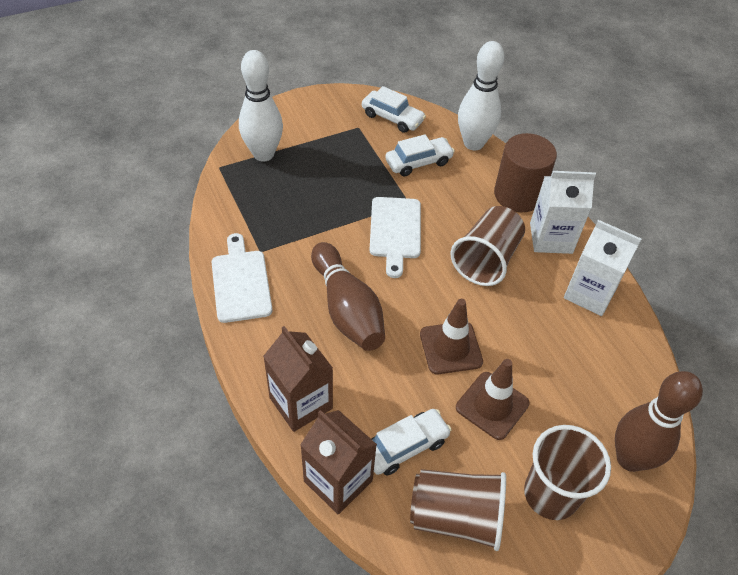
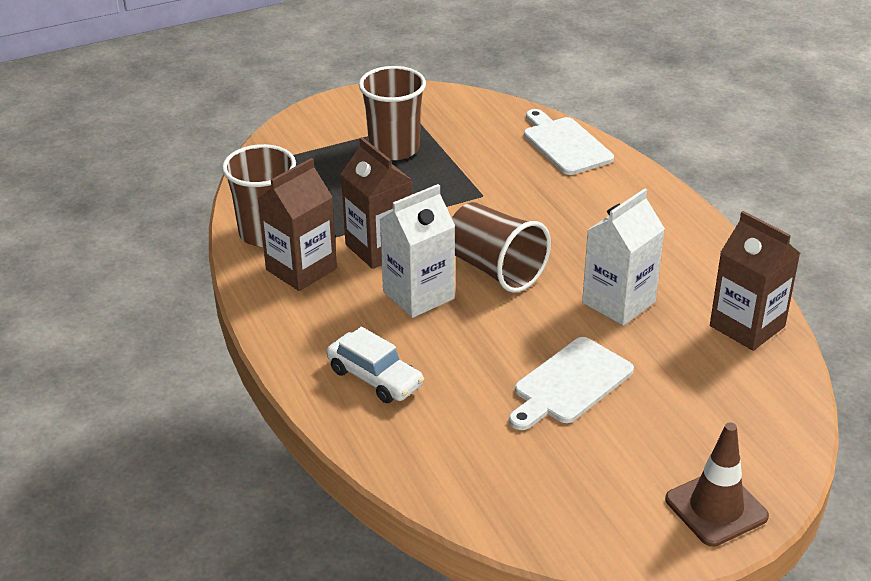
brown bowling pin: 2 -> 0
brown carton: 2 -> 3
brown cylinder: 1 -> 0
brown traffic cone: 2 -> 1
white bowling pin: 2 -> 0
white car: 3 -> 1

